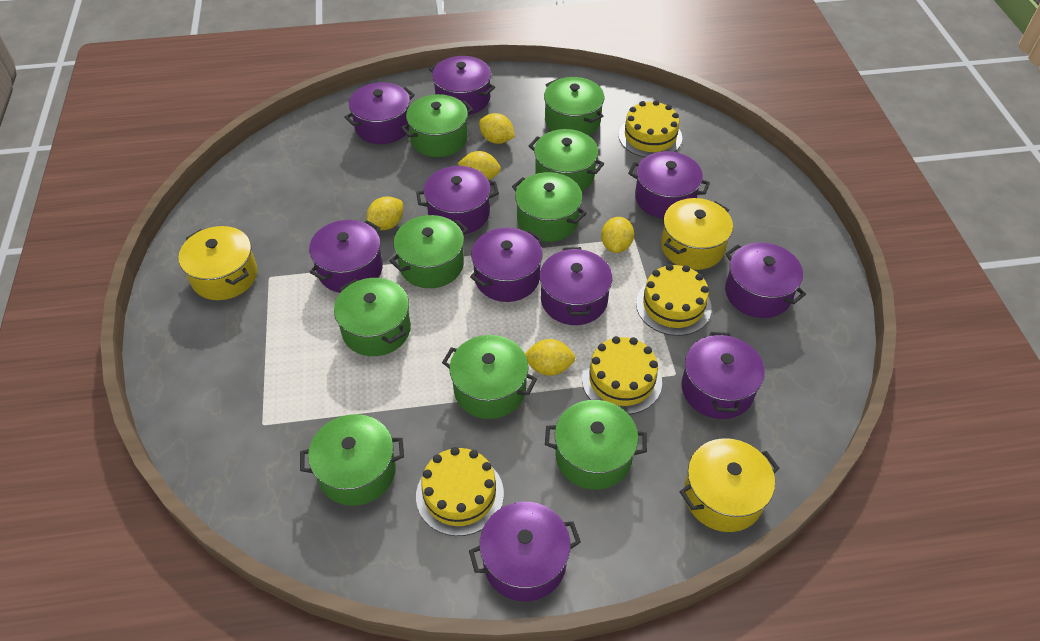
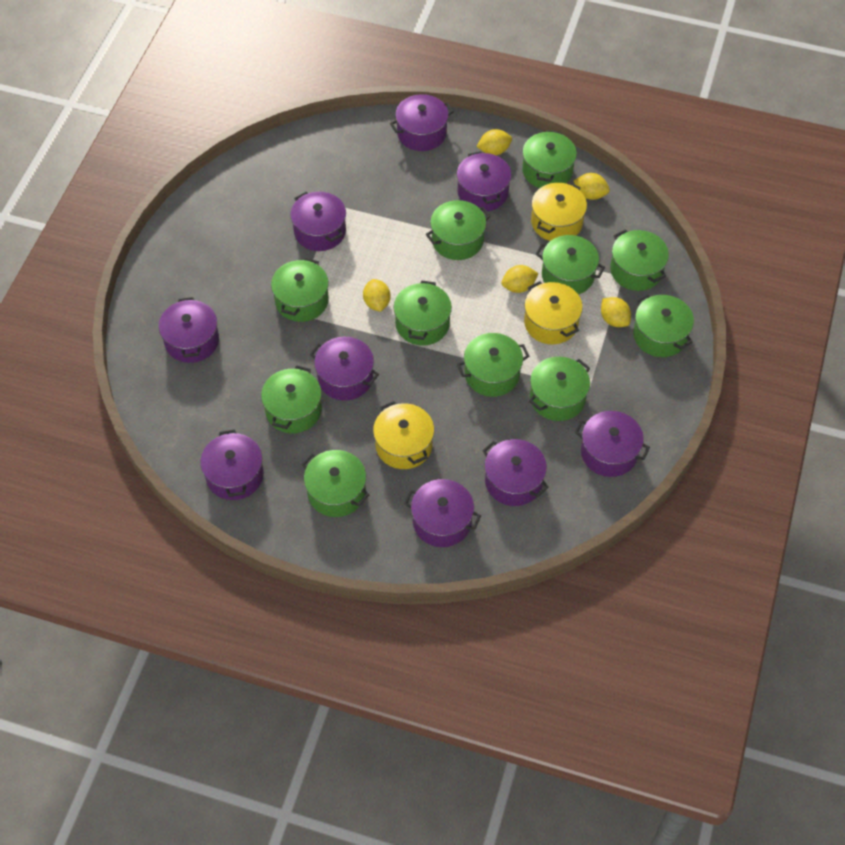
green pot: 9 -> 11
purple pot: 10 -> 9
yellow cake: 4 -> 0

